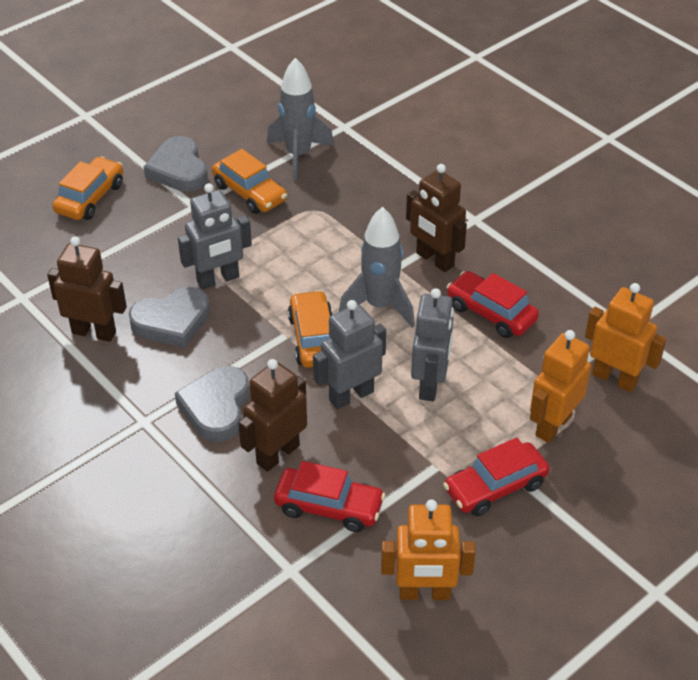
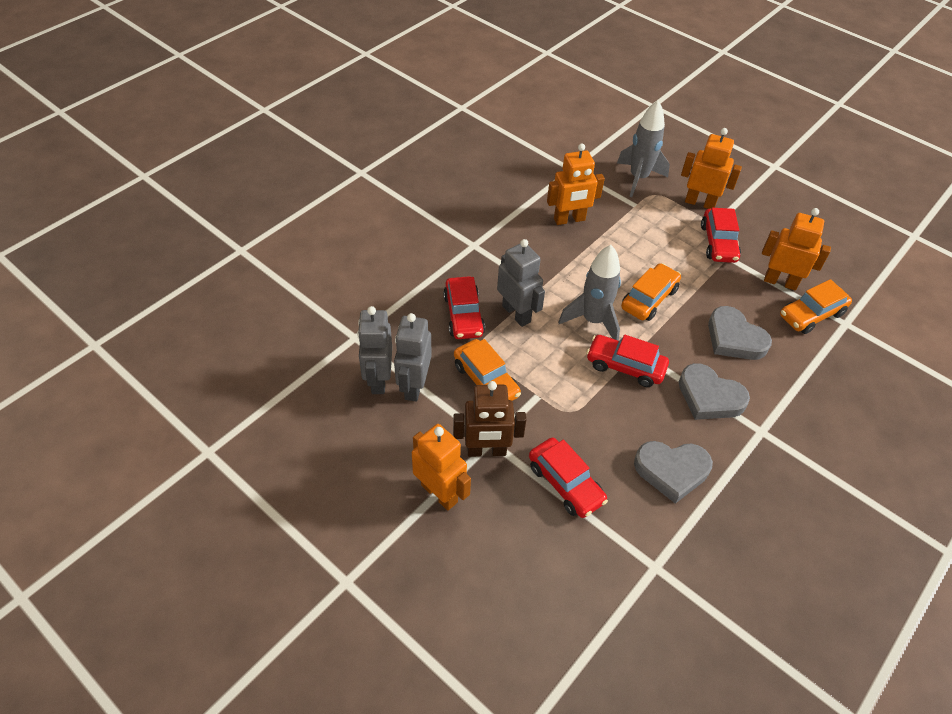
brown robot: 3 -> 1
orange robot: 3 -> 4
red car: 3 -> 4

